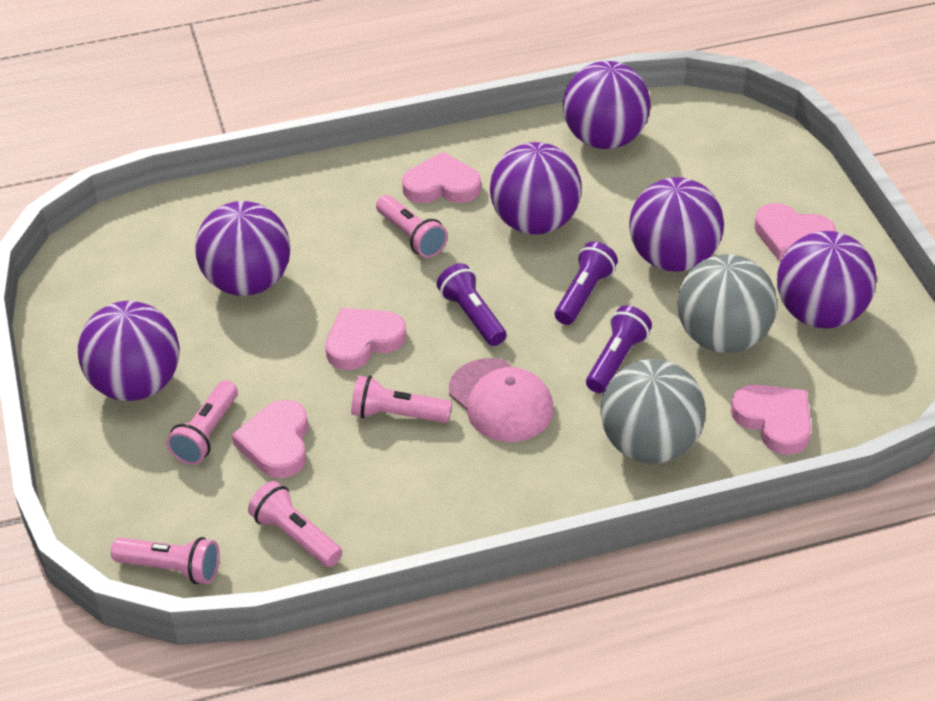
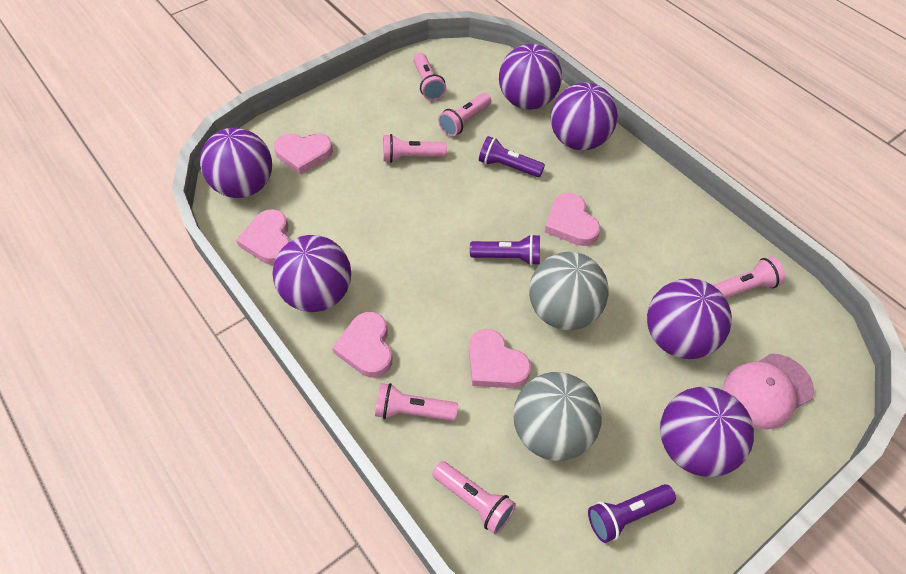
pink flashlight: 5 -> 6

